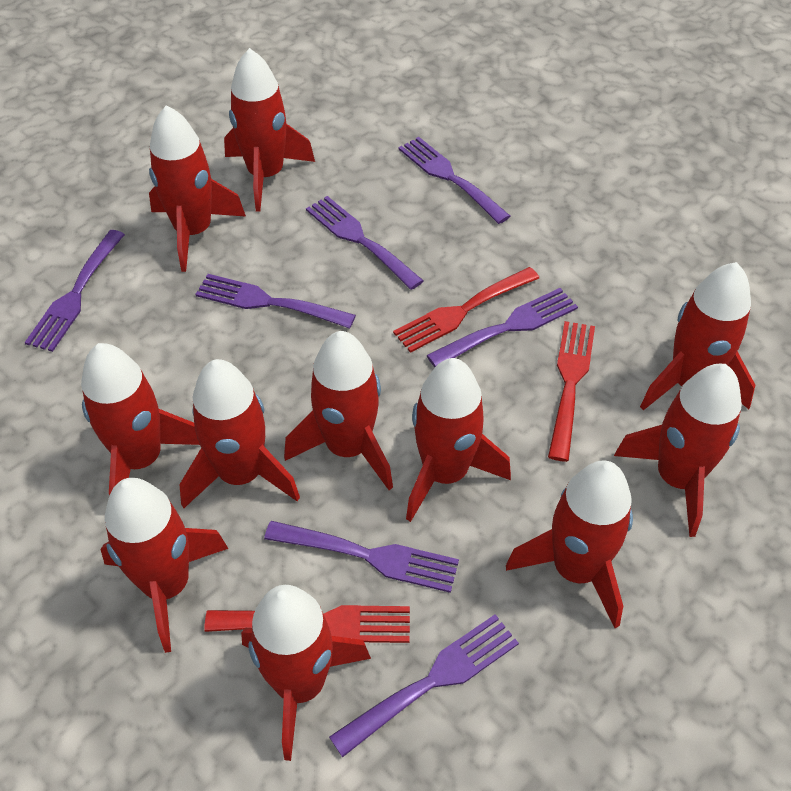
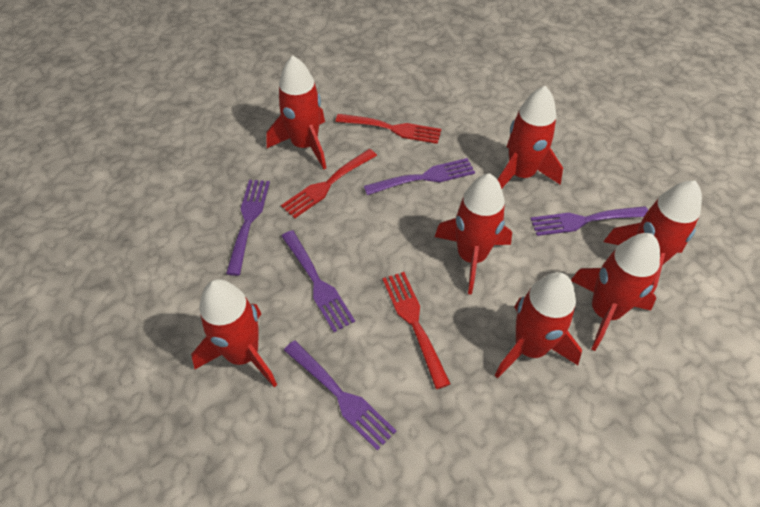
purple fork: 7 -> 5
red rocket: 11 -> 7

